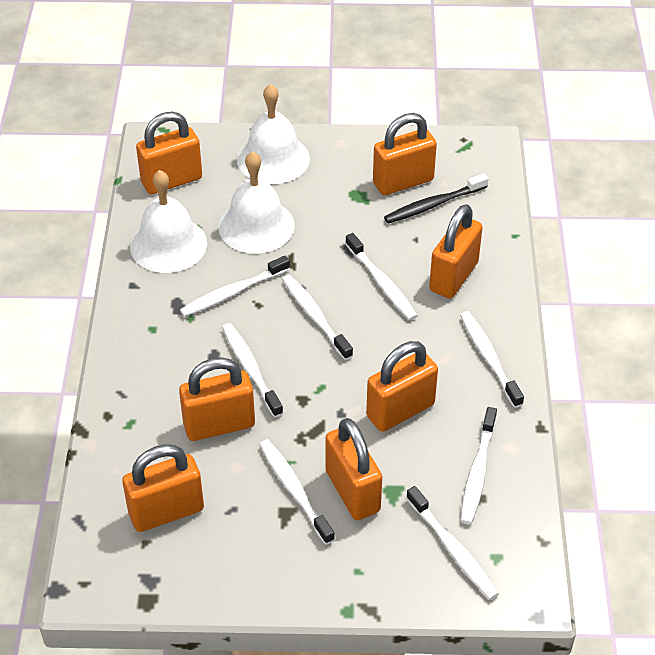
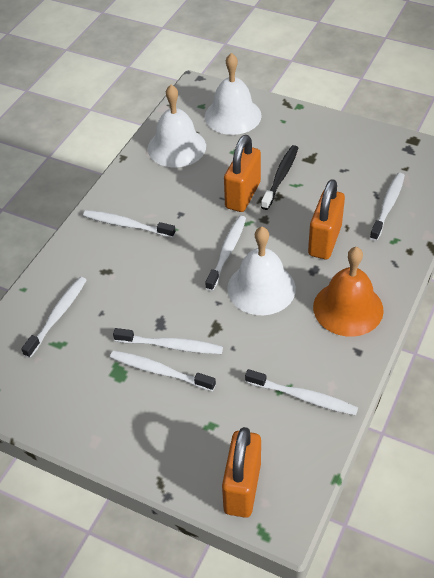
orange bell: 0 -> 1
orange padlock: 7 -> 3
white toothbrush: 8 -> 7

